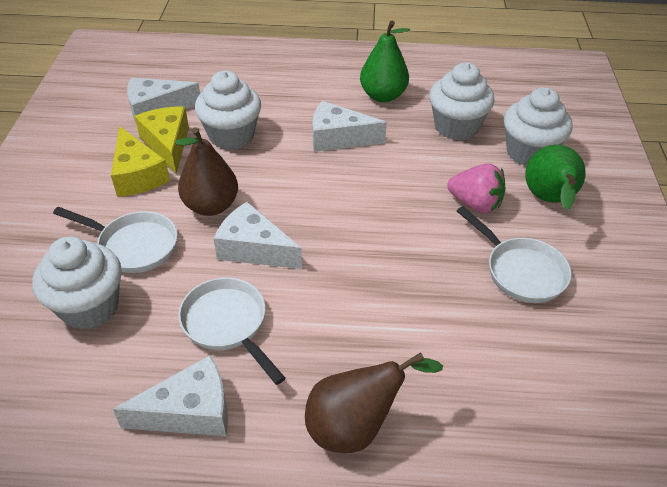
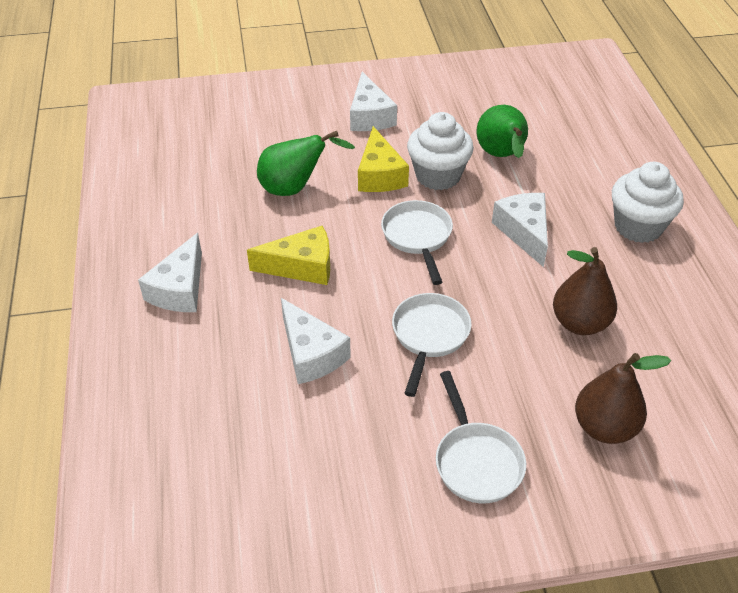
pink strawberry: 1 -> 0
white cupcake: 4 -> 2

